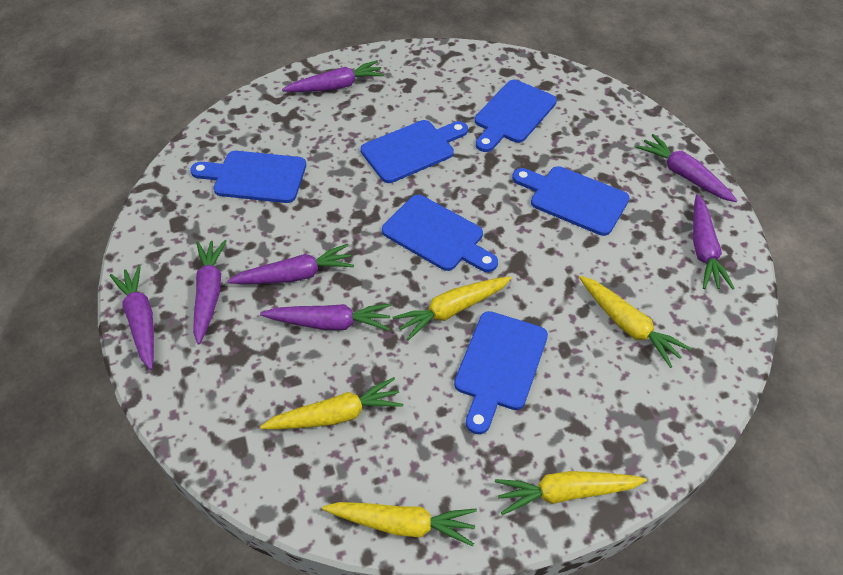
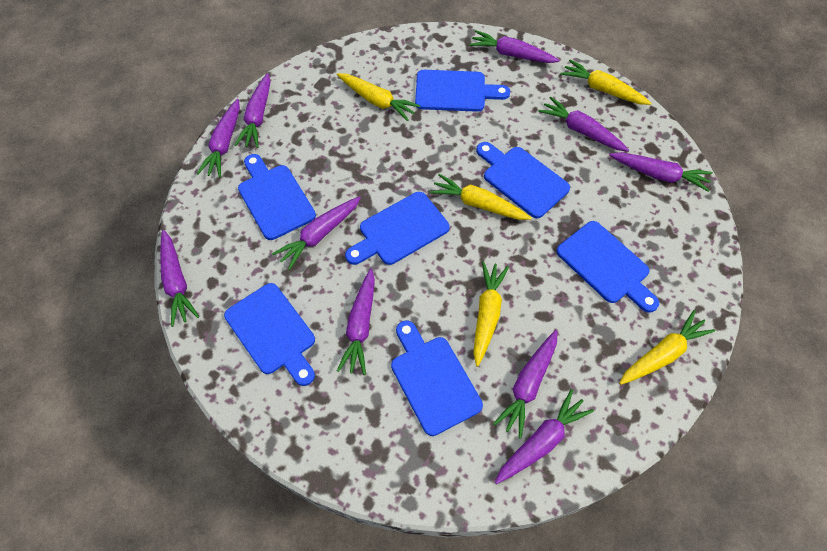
blue cutting board: 6 -> 7
purple carrot: 7 -> 10

